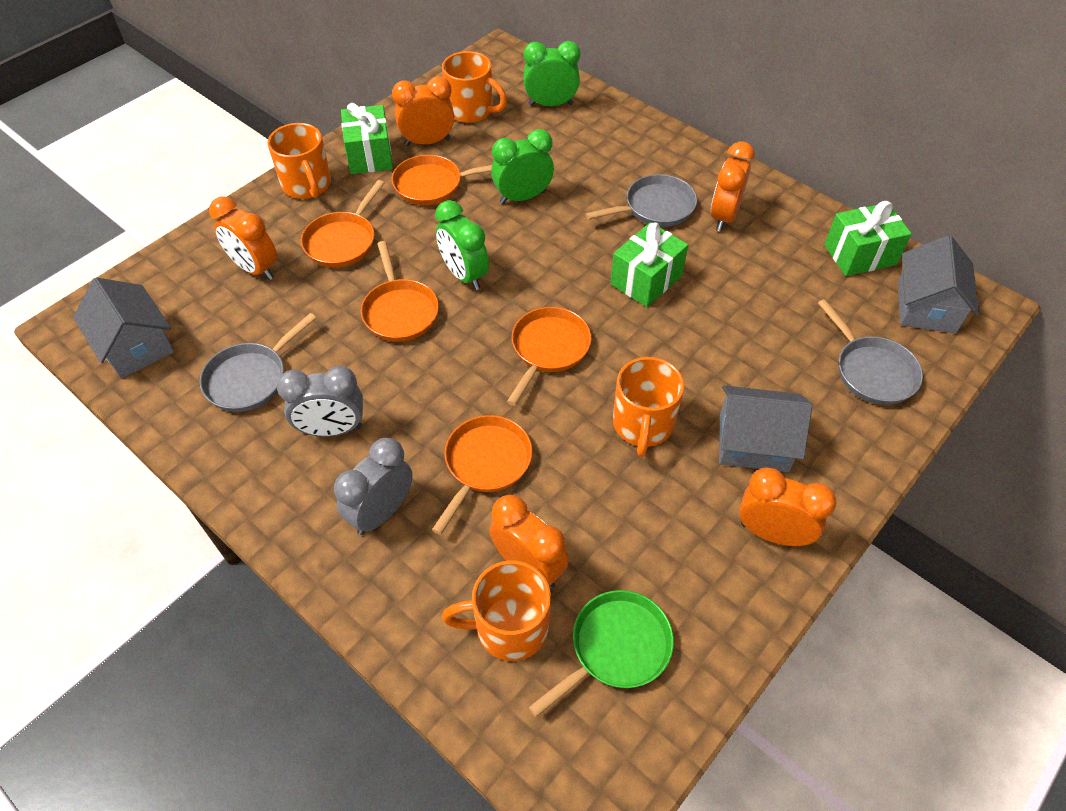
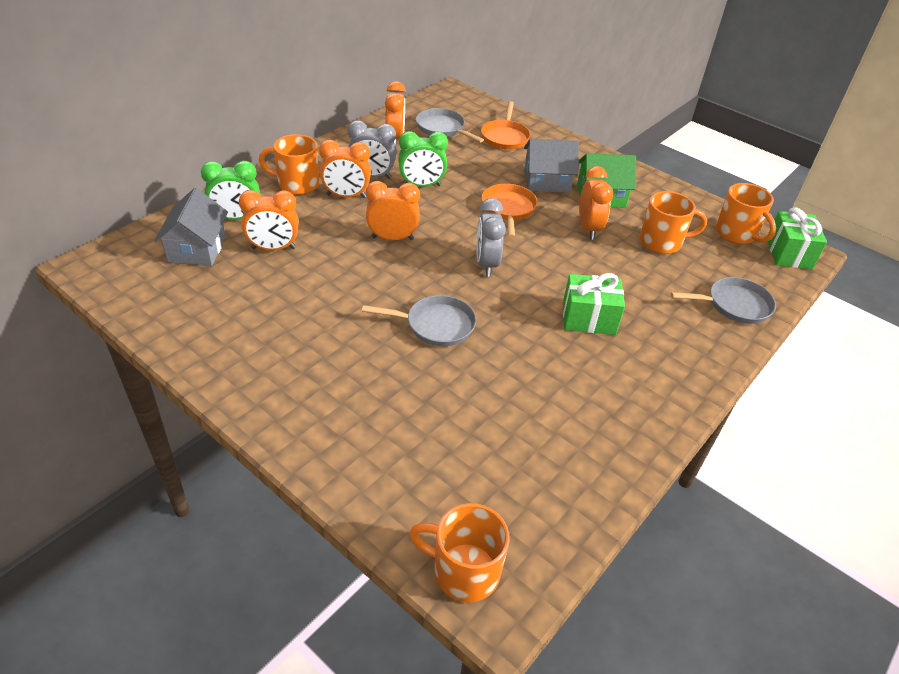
green clock: 3 -> 2
green gift: 3 -> 2
green house: 0 -> 1
green pan: 1 -> 0
grey house: 3 -> 2
orange pan: 5 -> 2

